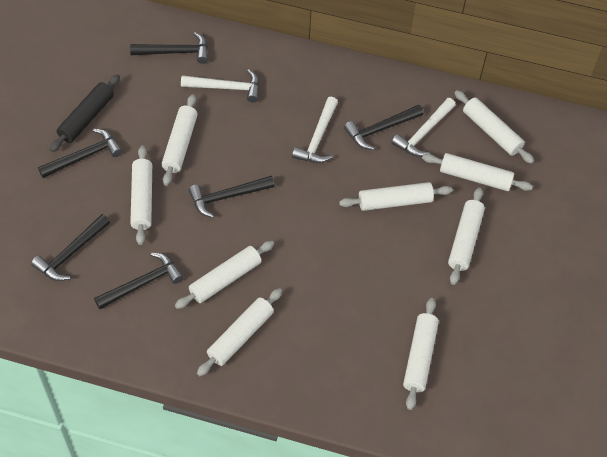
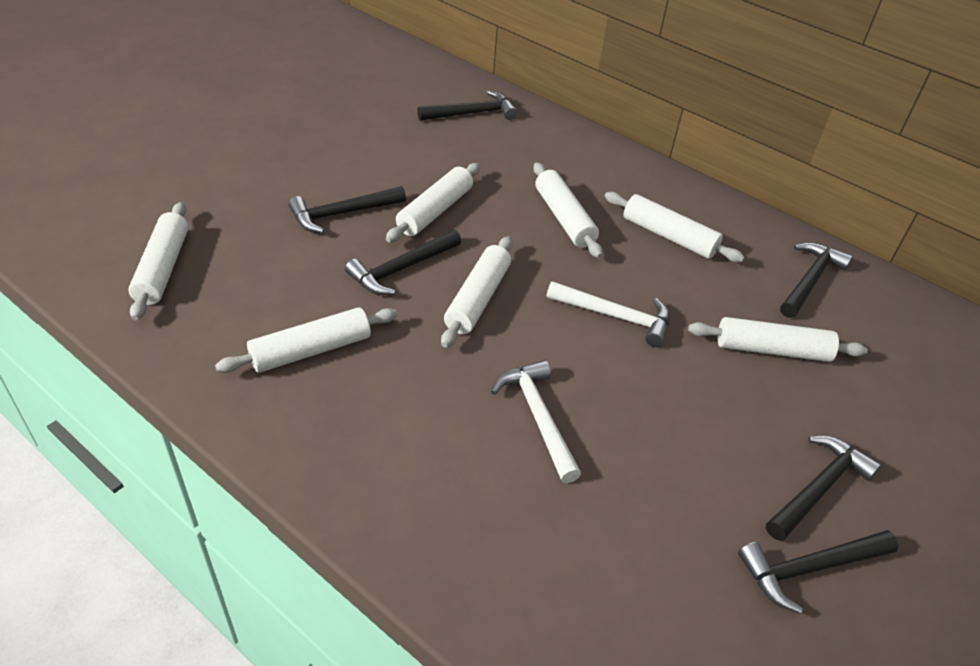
black rolling pin: 1 -> 0
white hammer: 3 -> 2
white rolling pin: 9 -> 7

